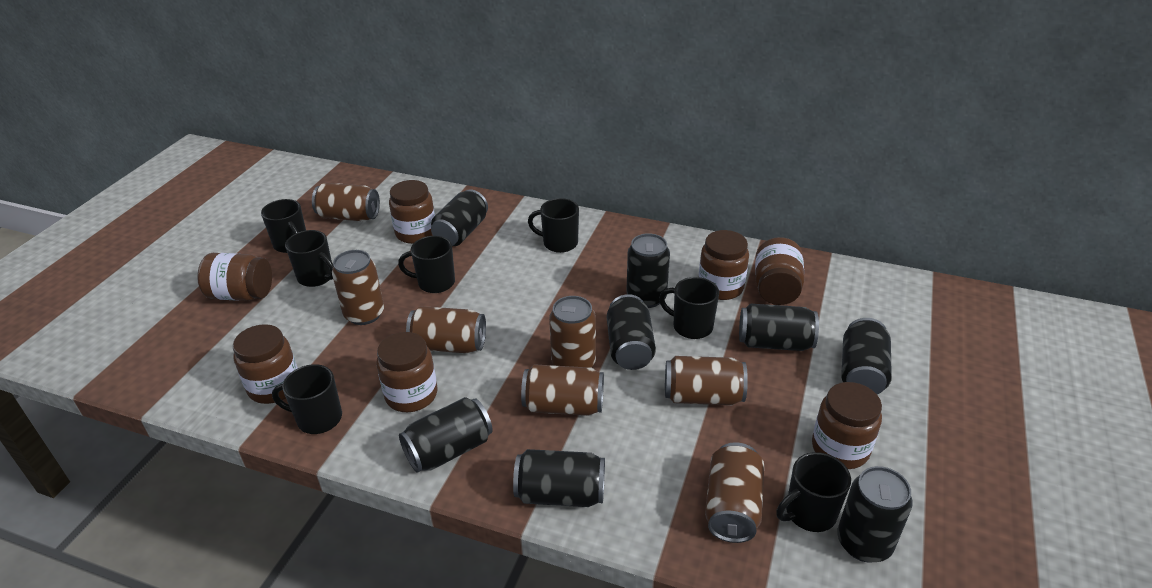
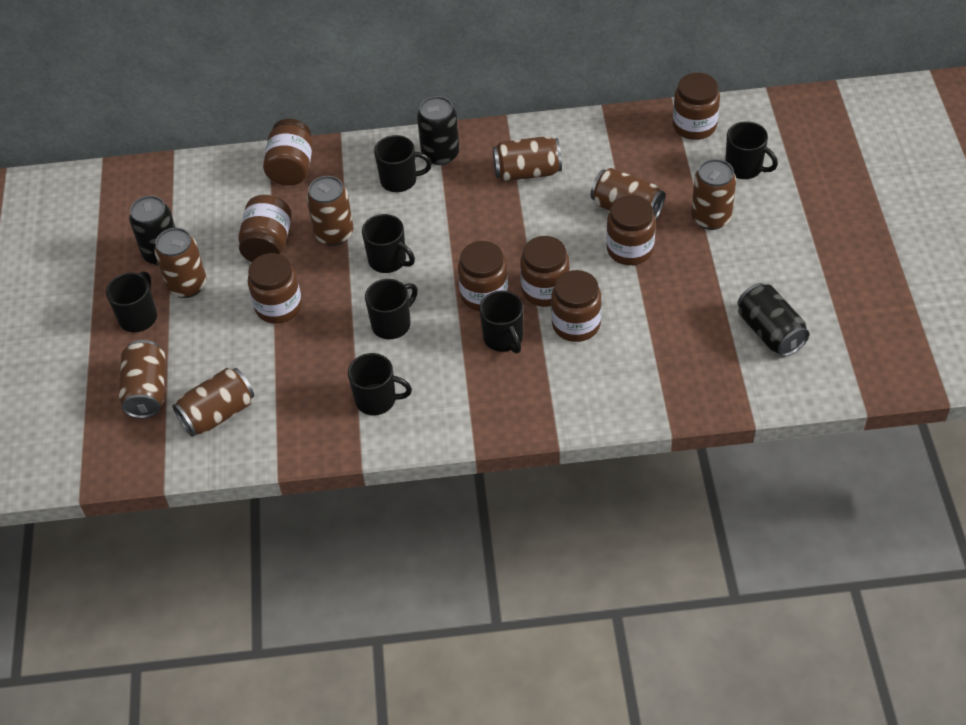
black can: 8 -> 3
brown jar: 7 -> 8

